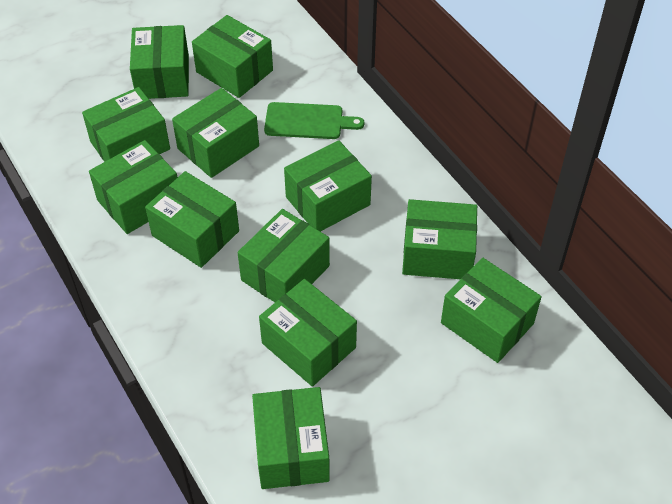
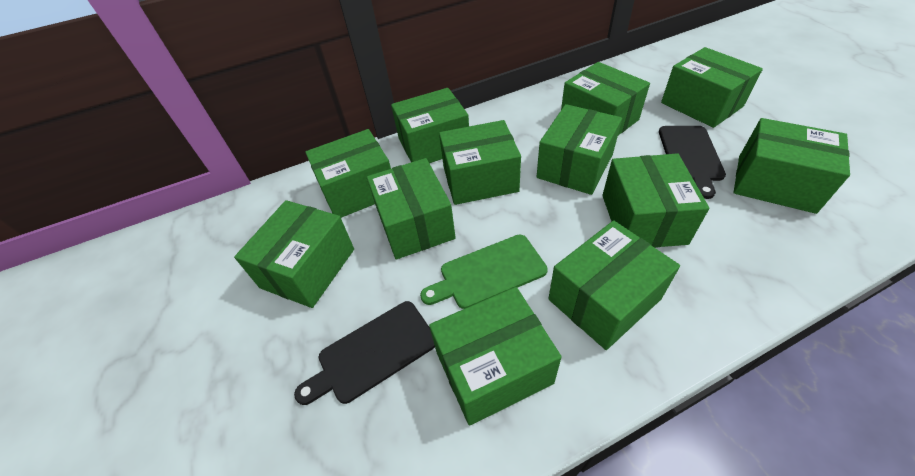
black cutting board: 0 -> 2

